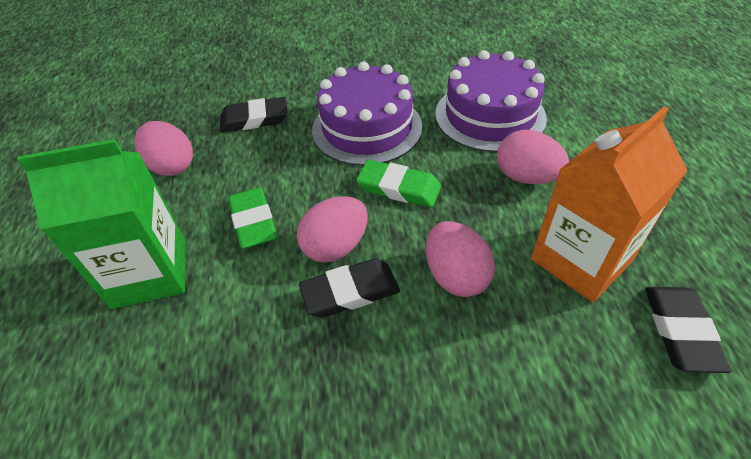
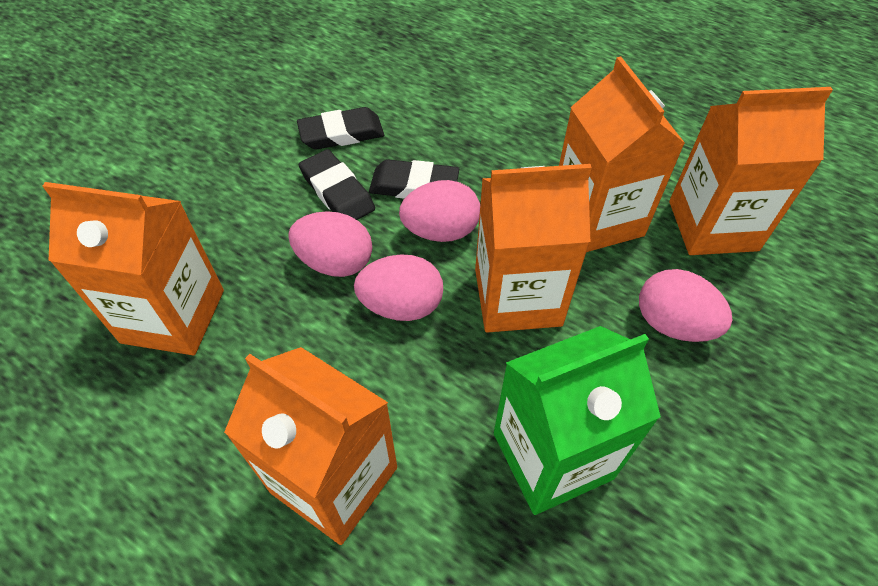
green eraser: 2 -> 0
orange carton: 1 -> 5
purple cake: 2 -> 0

